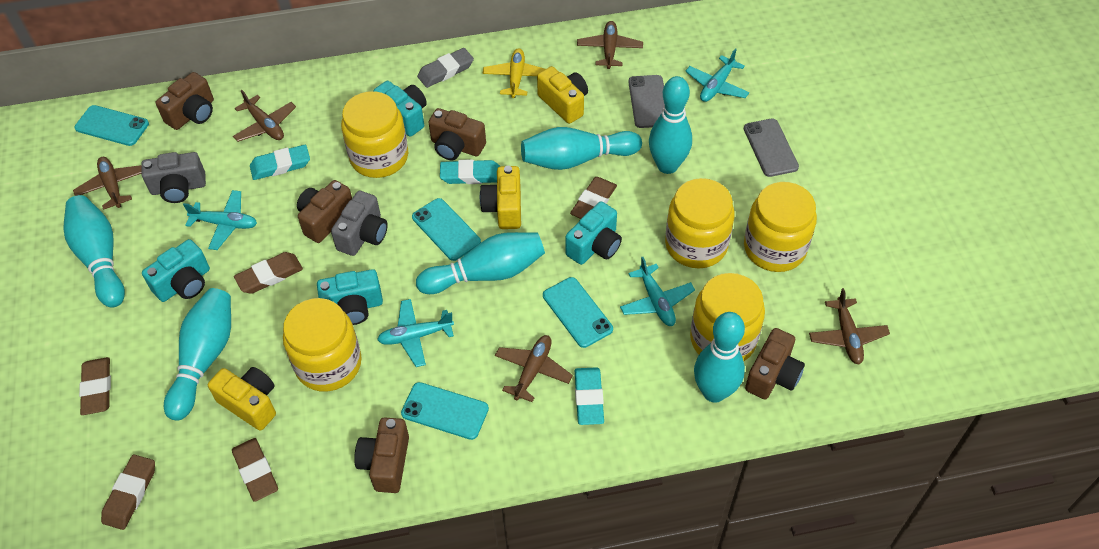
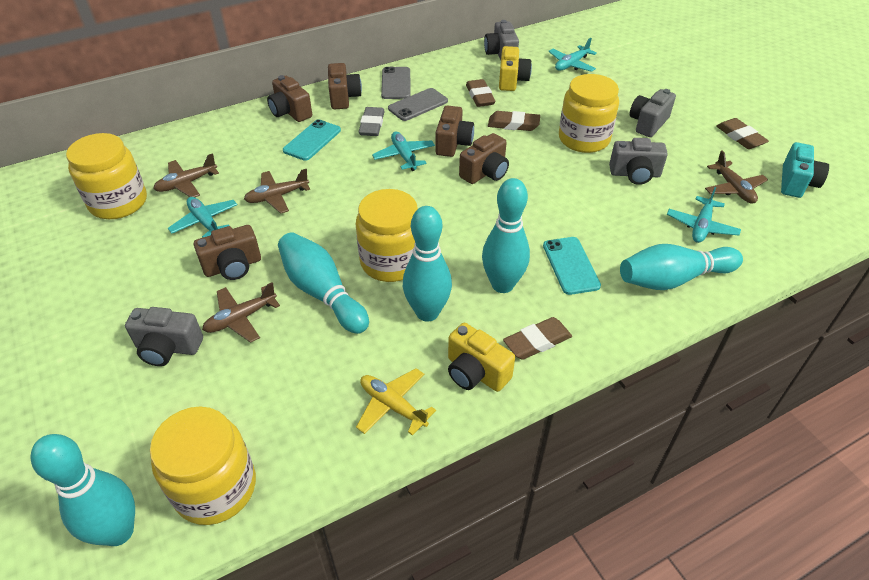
brown eraser: 5 -> 4
brown plane: 5 -> 4
grey camera: 2 -> 4
turquoise bowling pin: 6 -> 5
turquoise camera: 4 -> 1
turquoise eraser: 3 -> 0
turquoise phone: 4 -> 2
yellow camera: 3 -> 2
yellow jar: 5 -> 4

